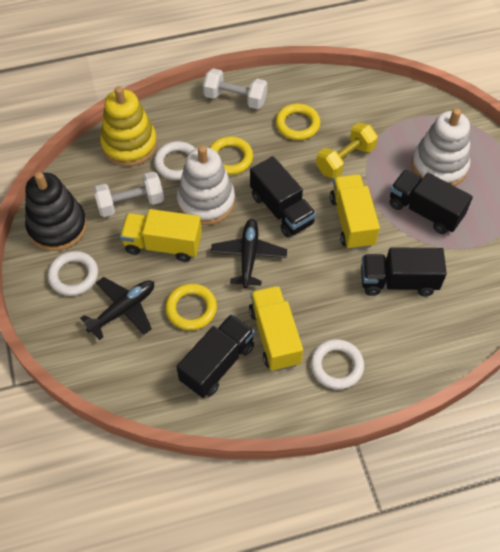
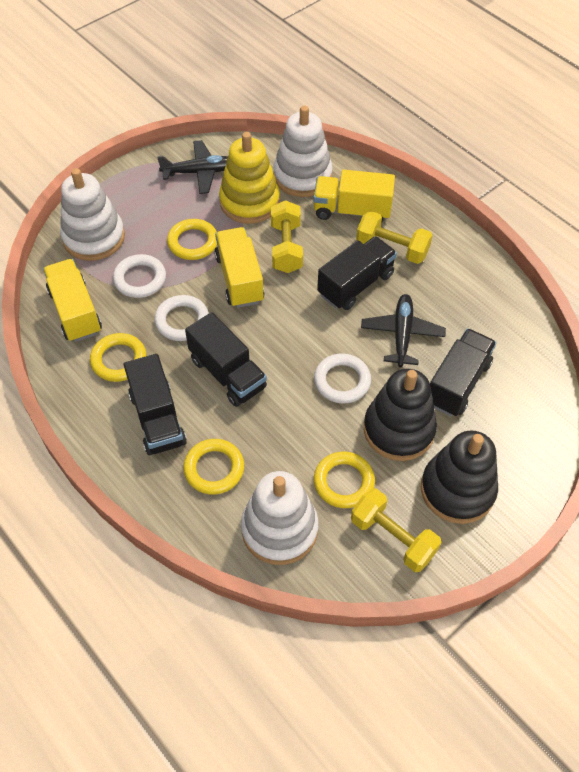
black stacking toy: 1 -> 2
white dumbbell: 2 -> 0
white stacking toy: 2 -> 3
yellow dumbbell: 1 -> 3
yellow ring: 3 -> 4

